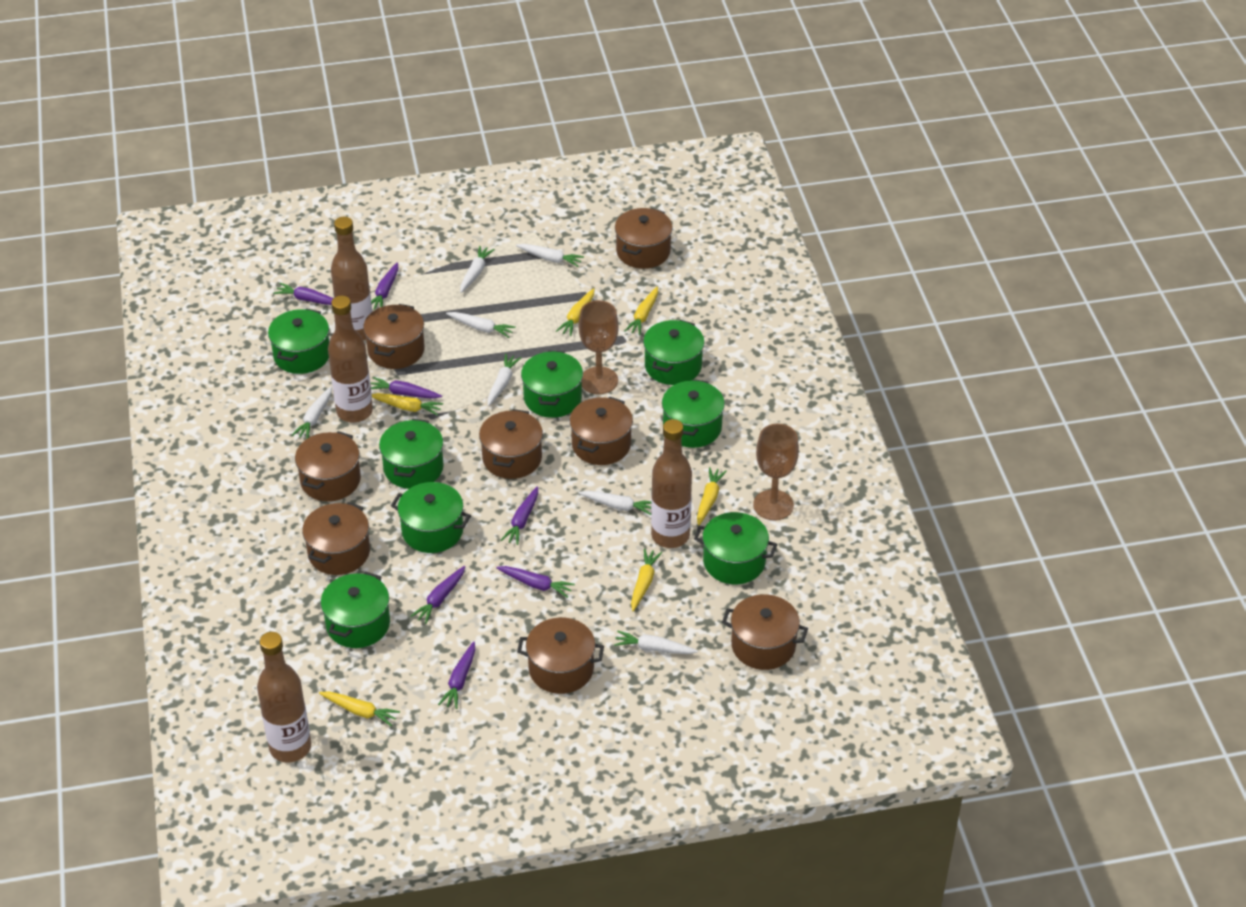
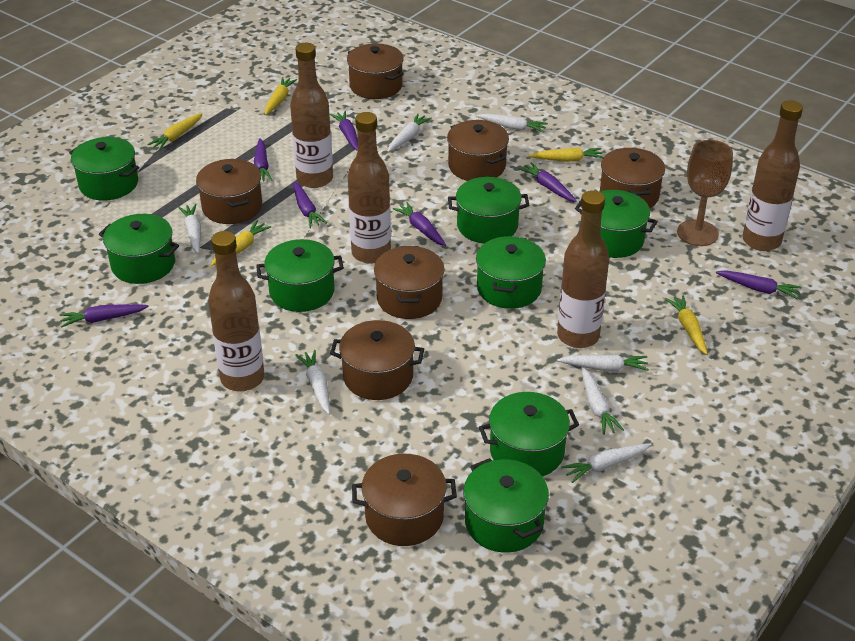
brown bottle: 4 -> 5
brown goblet: 2 -> 1
brown pot: 8 -> 7
yellow carrot: 6 -> 5

